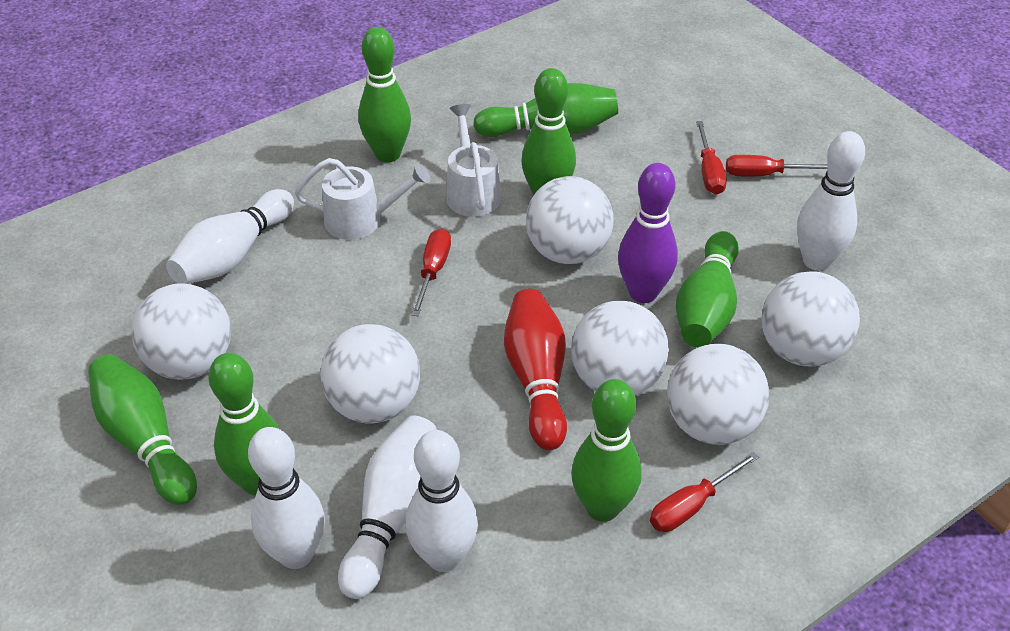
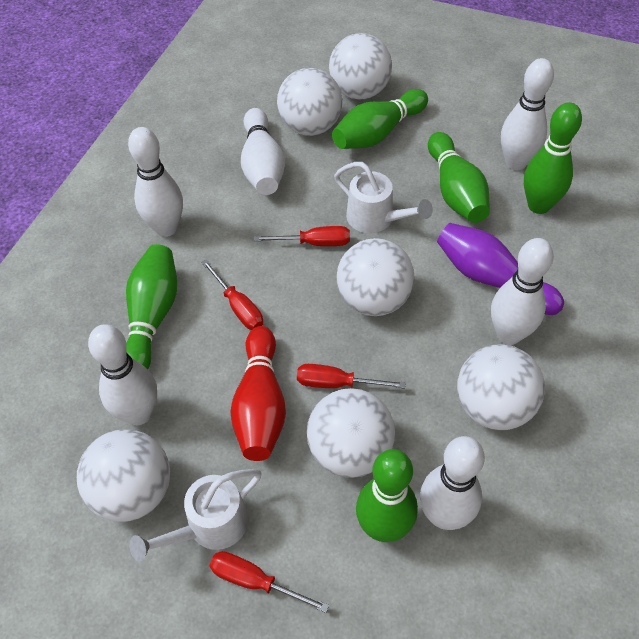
green bowling pin: 7 -> 5
white bowling pin: 5 -> 6

